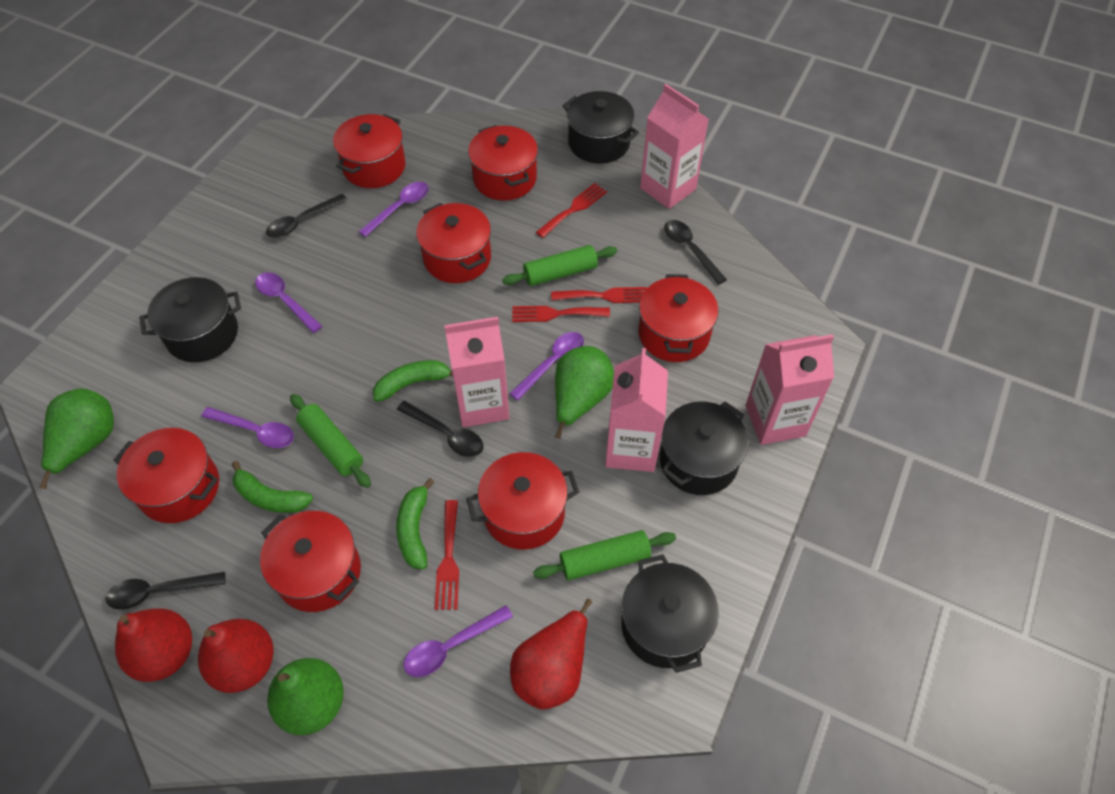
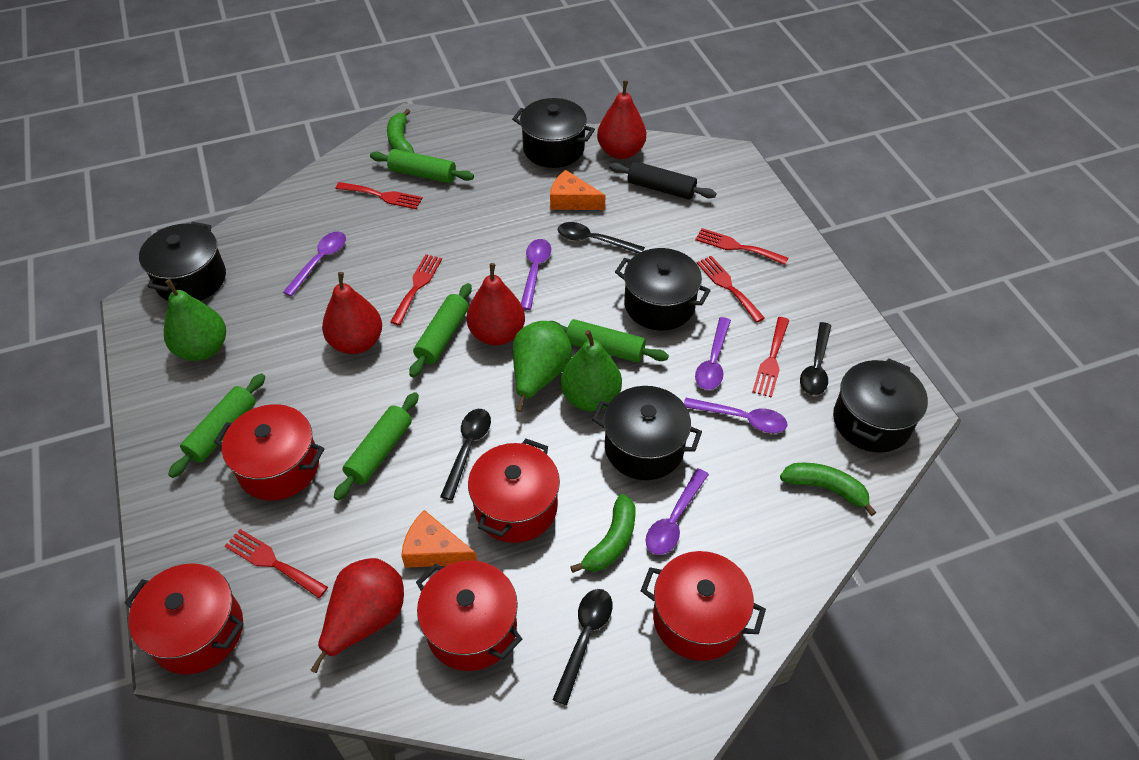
black pot: 4 -> 5
black rolling pin: 0 -> 1
green rolling pin: 3 -> 5
orange cheese: 0 -> 2
pink carton: 4 -> 0
red fork: 4 -> 6
red pear: 3 -> 4
red pot: 7 -> 5

